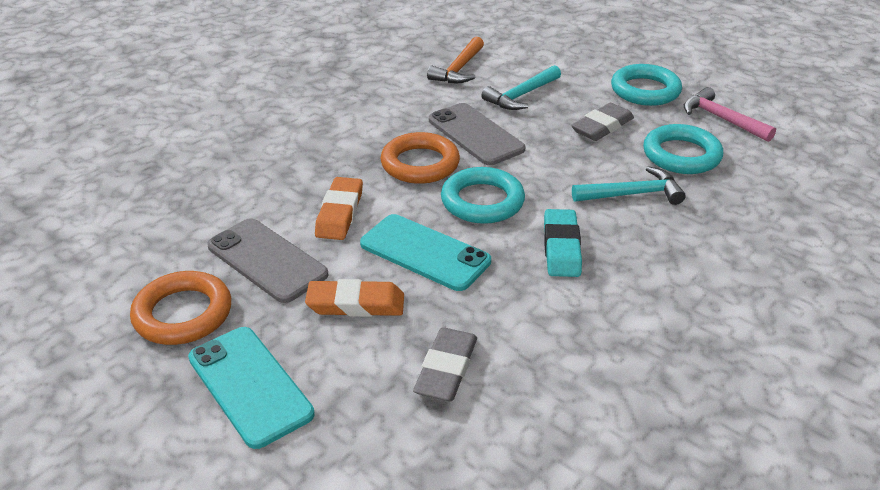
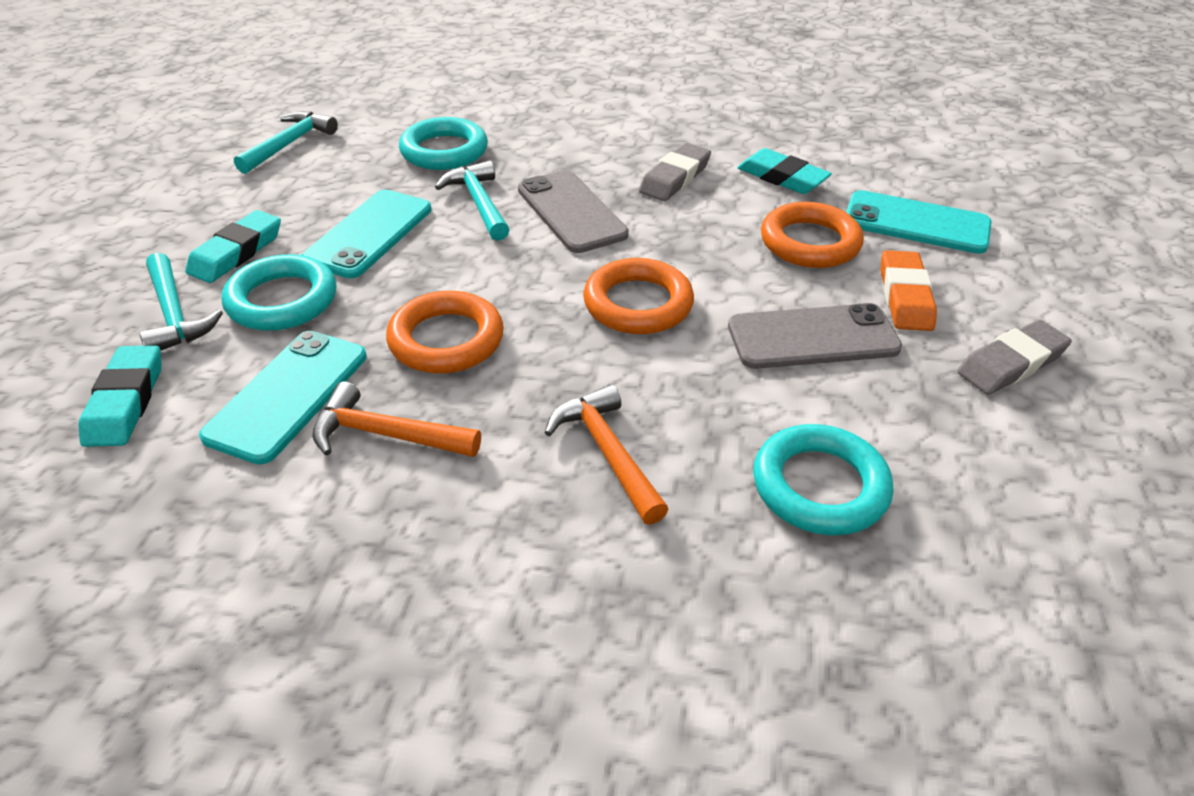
orange eraser: 2 -> 1
orange hammer: 1 -> 2
orange ring: 2 -> 3
pink hammer: 1 -> 0
turquoise eraser: 1 -> 3
turquoise hammer: 2 -> 3
turquoise phone: 2 -> 3

